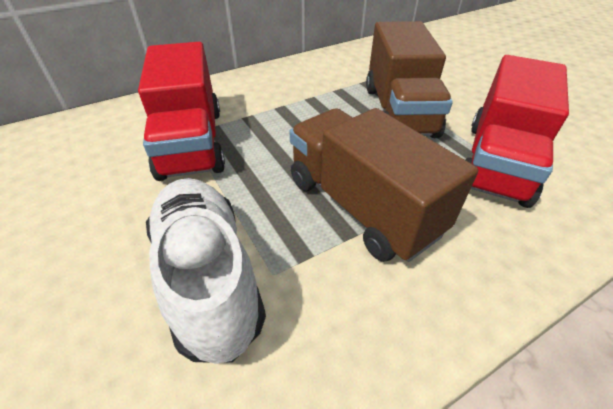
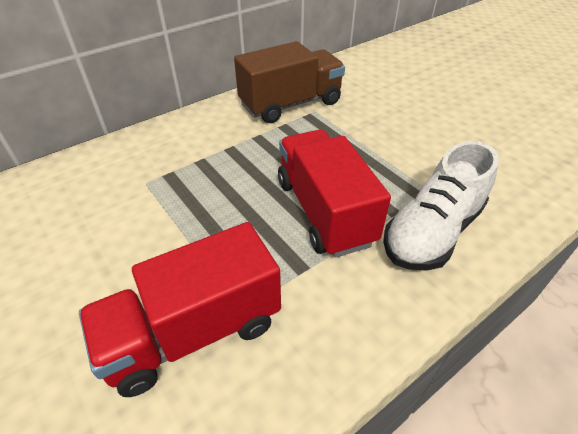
brown truck: 2 -> 1

